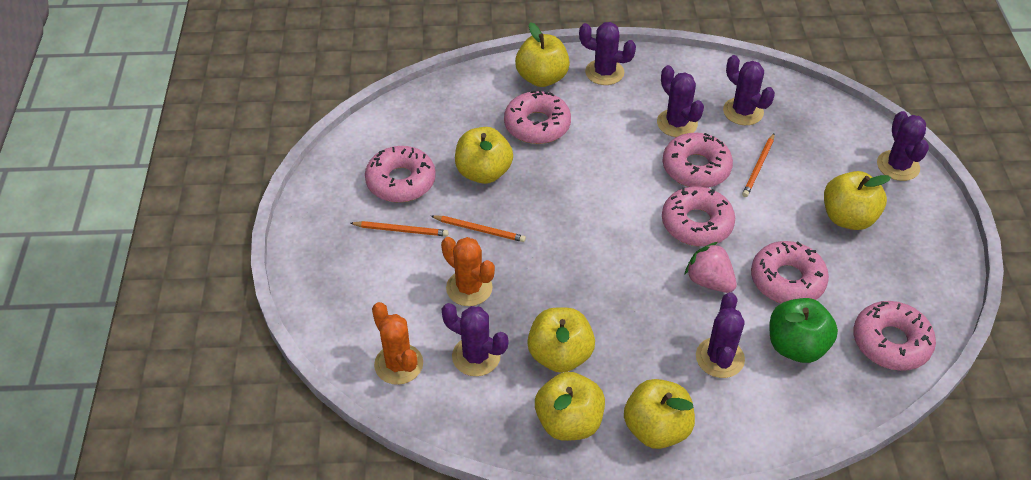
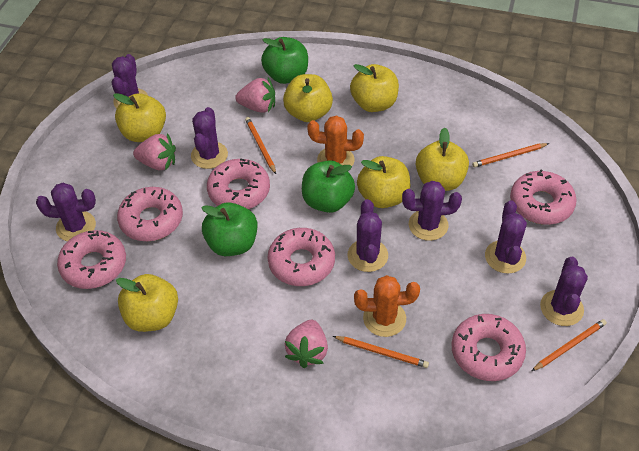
green apple: 1 -> 3
orange pencil: 3 -> 4
pink strawberry: 1 -> 3
purple cactus: 6 -> 7

